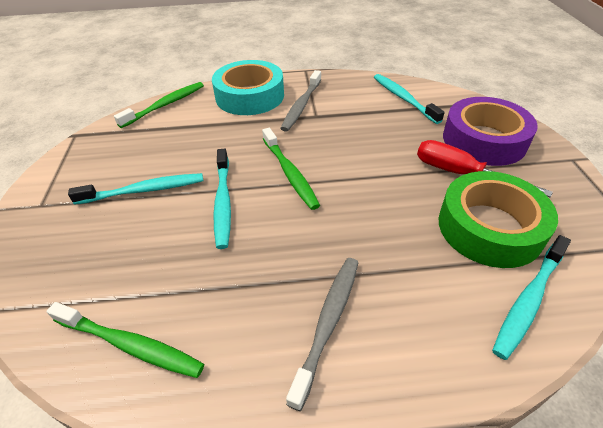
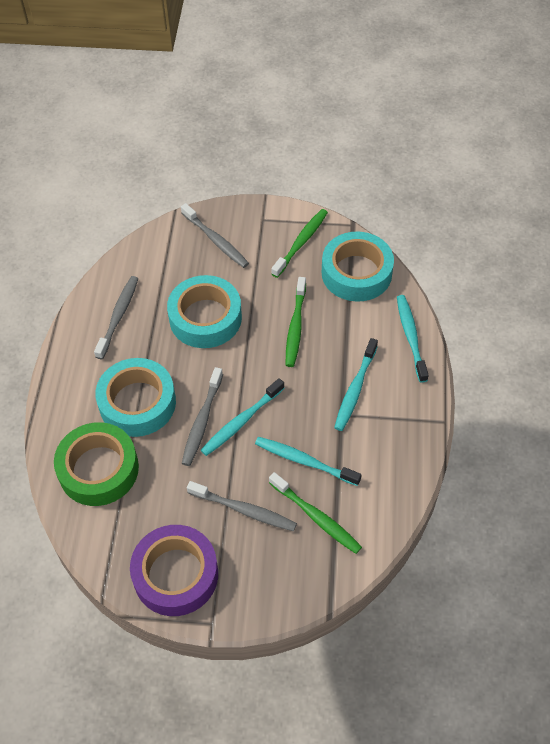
grey toothbrush: 2 -> 4
red screwdriver: 1 -> 0
turquoise tape: 1 -> 3

